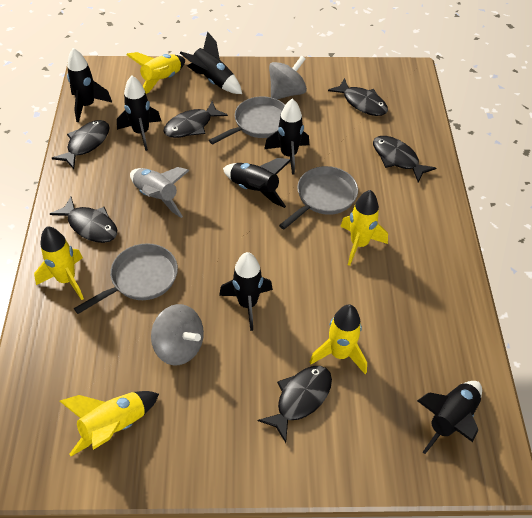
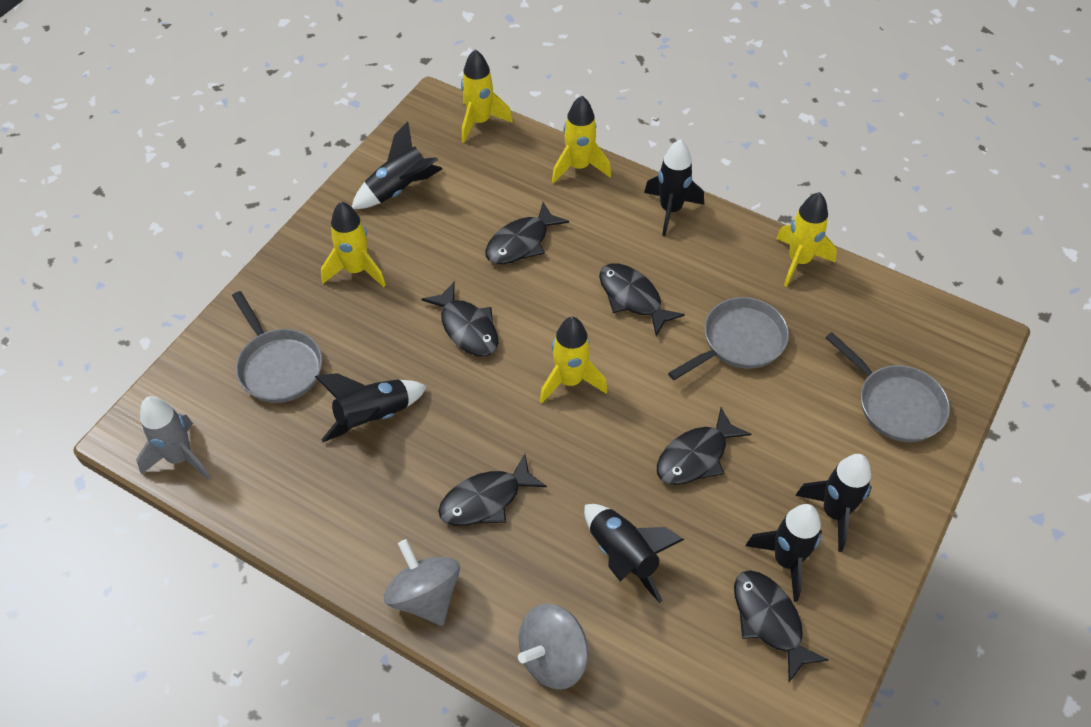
black rocket: 7 -> 6

